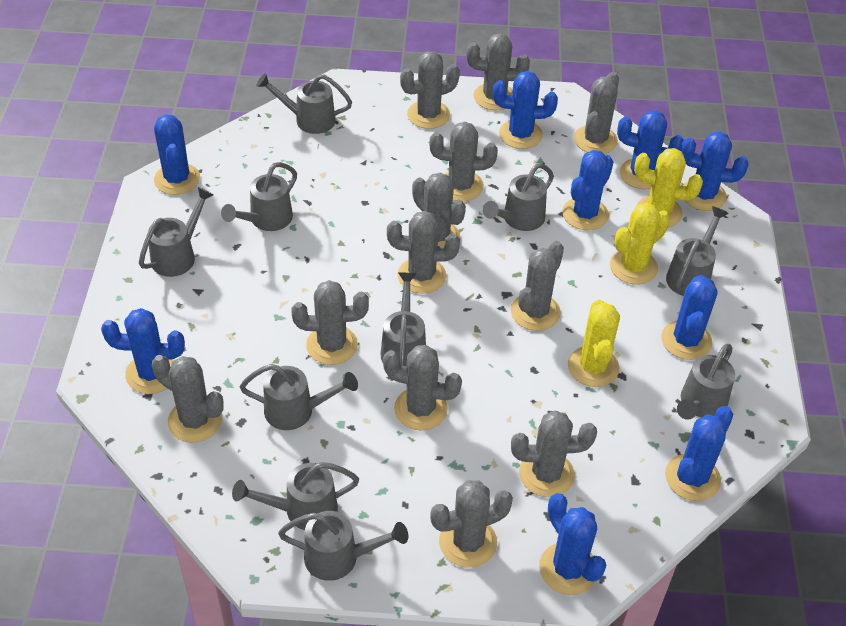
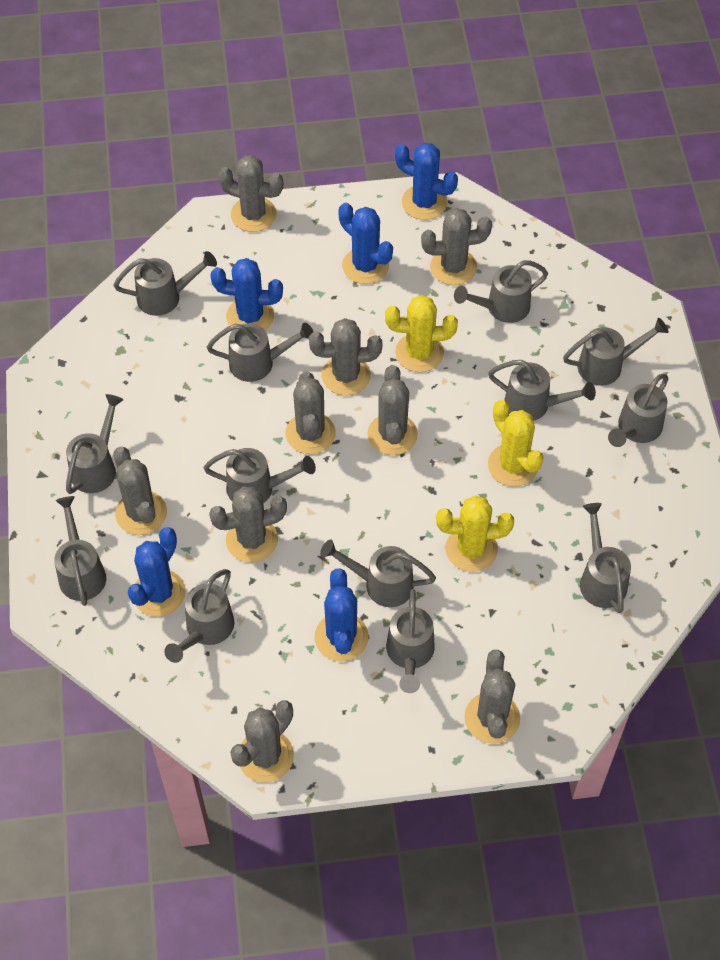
blue cactus: 9 -> 5
grey cactus: 12 -> 9
grey watering can: 10 -> 13

